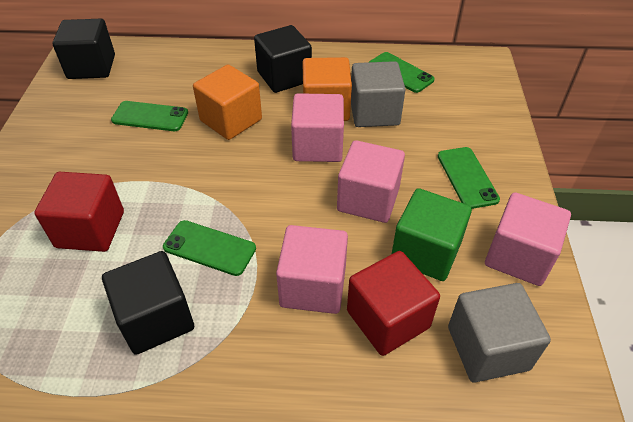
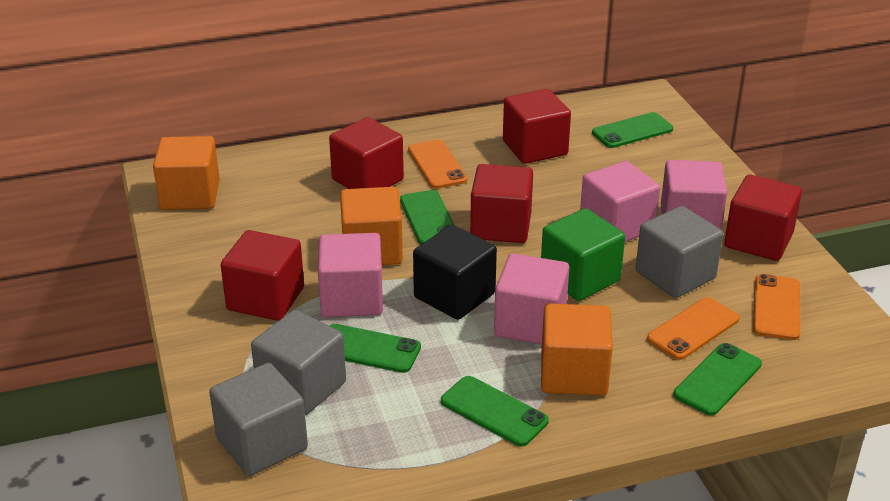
black cube: 3 -> 1
green phone: 4 -> 5
grey cube: 2 -> 3
orange cube: 2 -> 3
orange phone: 0 -> 3
red cube: 2 -> 5

